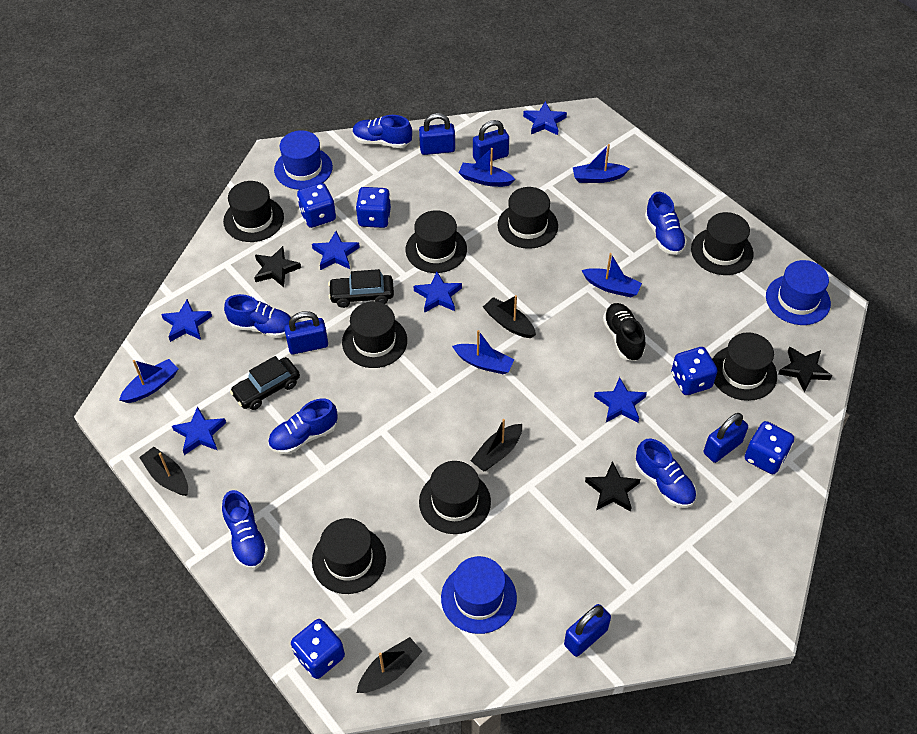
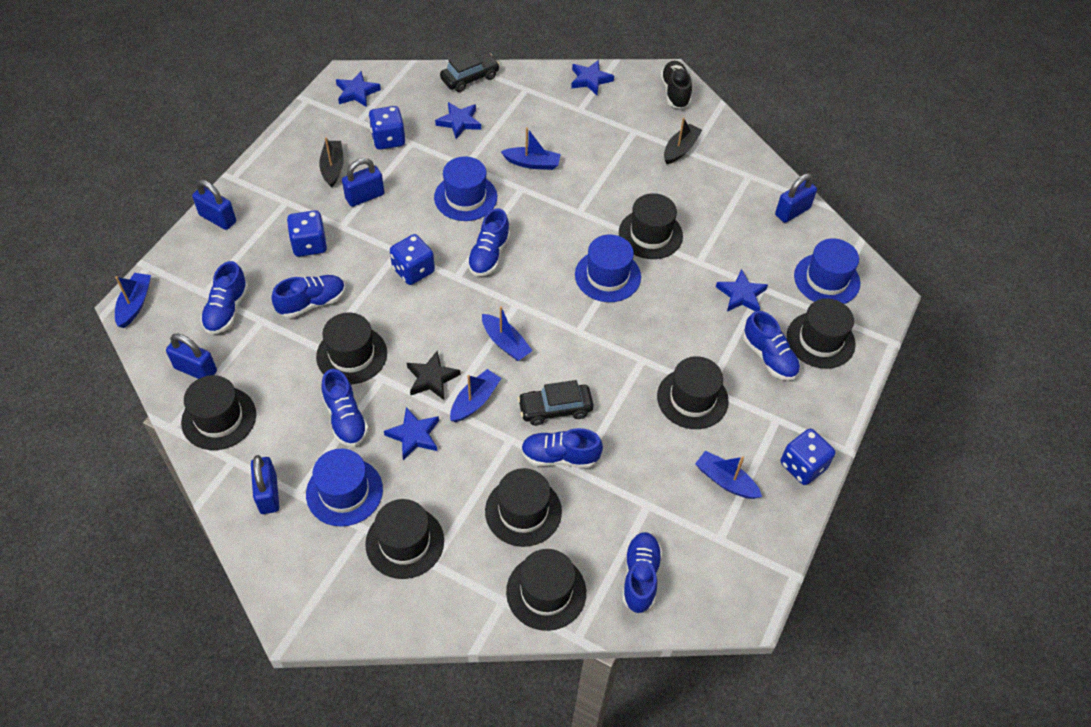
black boat: 4 -> 2
black star: 3 -> 1
blue dice: 5 -> 4
blue hat: 3 -> 4
blue shoe: 6 -> 7
blue star: 6 -> 5

